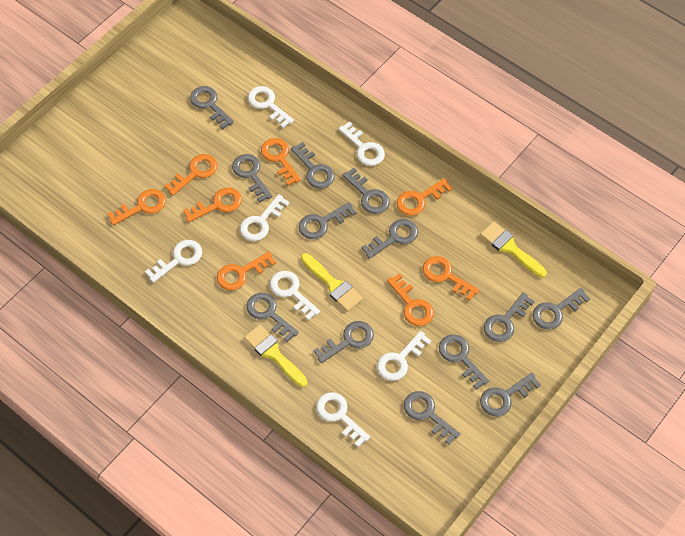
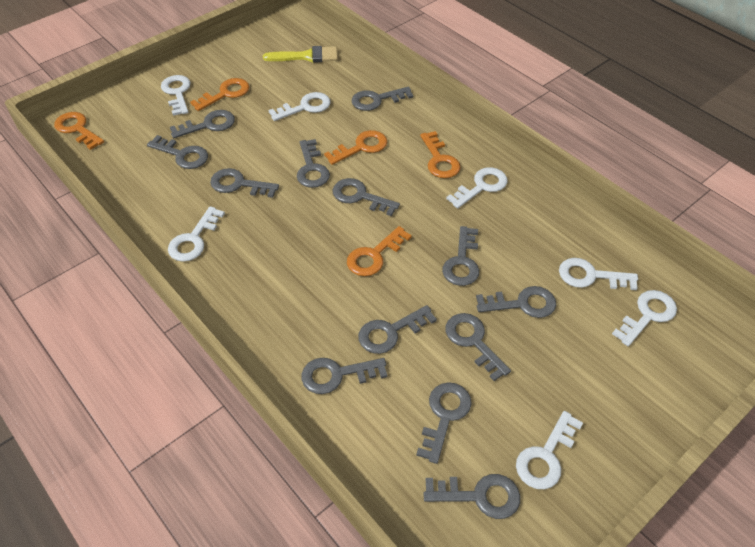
orange key: 8 -> 5
yellow brush: 3 -> 1

